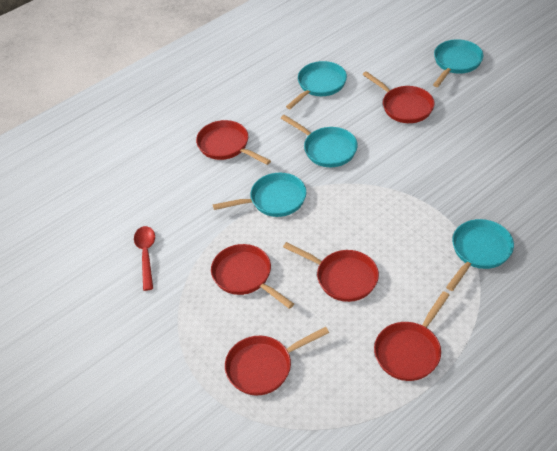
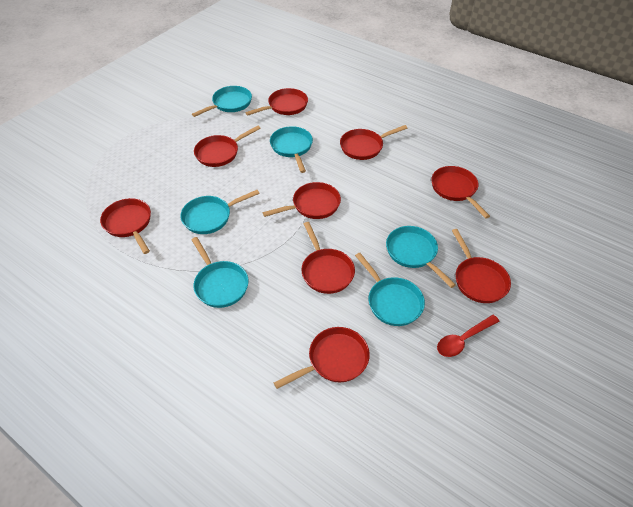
red pan: 6 -> 9
turquoise pan: 5 -> 6

